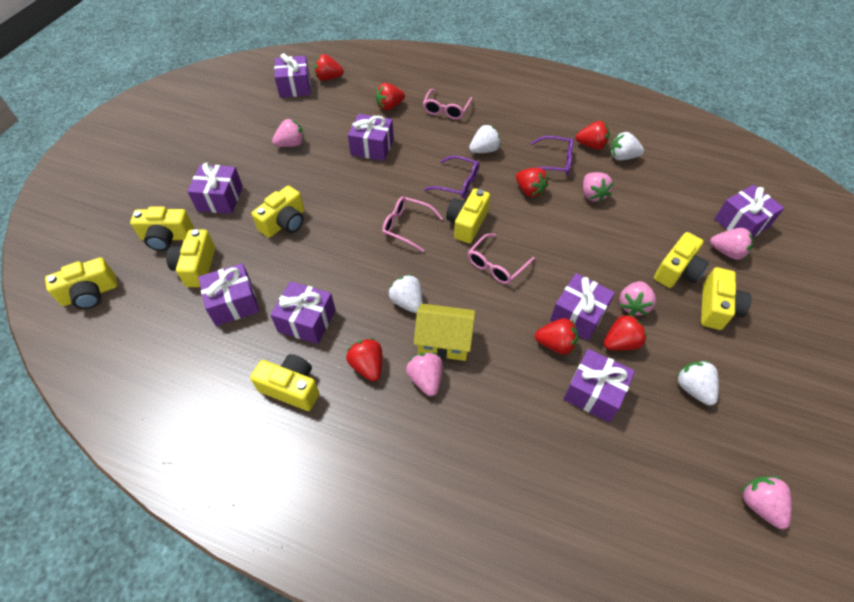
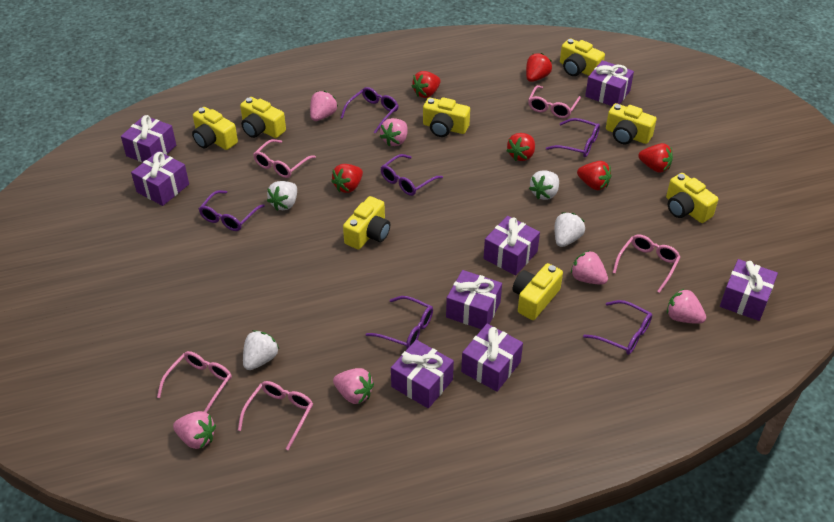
pink glasses: 3 -> 5
purple glasses: 2 -> 6
red strawberry: 7 -> 6
yellow house: 1 -> 0

